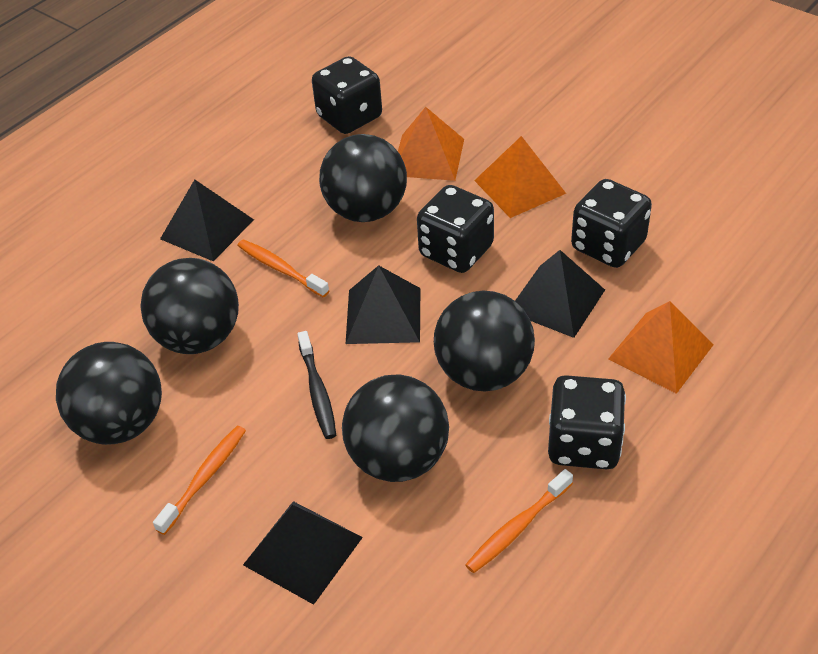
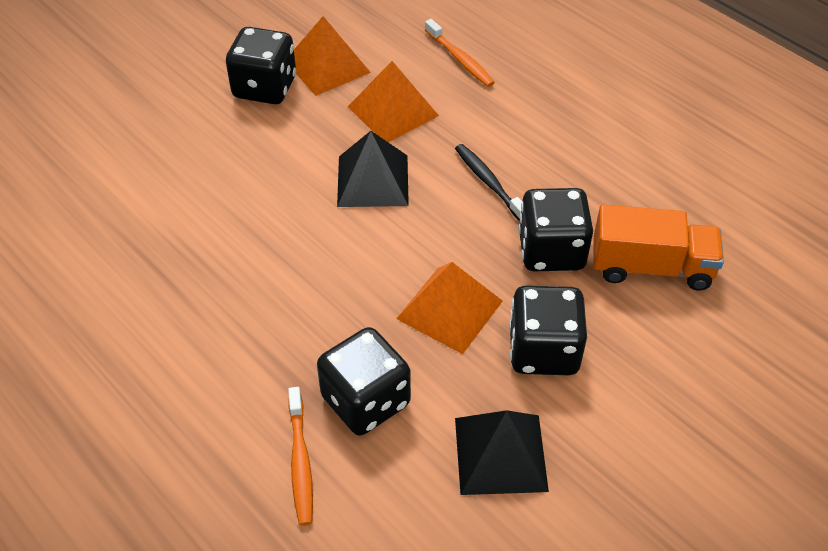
black ball: 5 -> 0
black pyramid: 4 -> 2
orange toothbrush: 3 -> 2
orange truck: 0 -> 1

